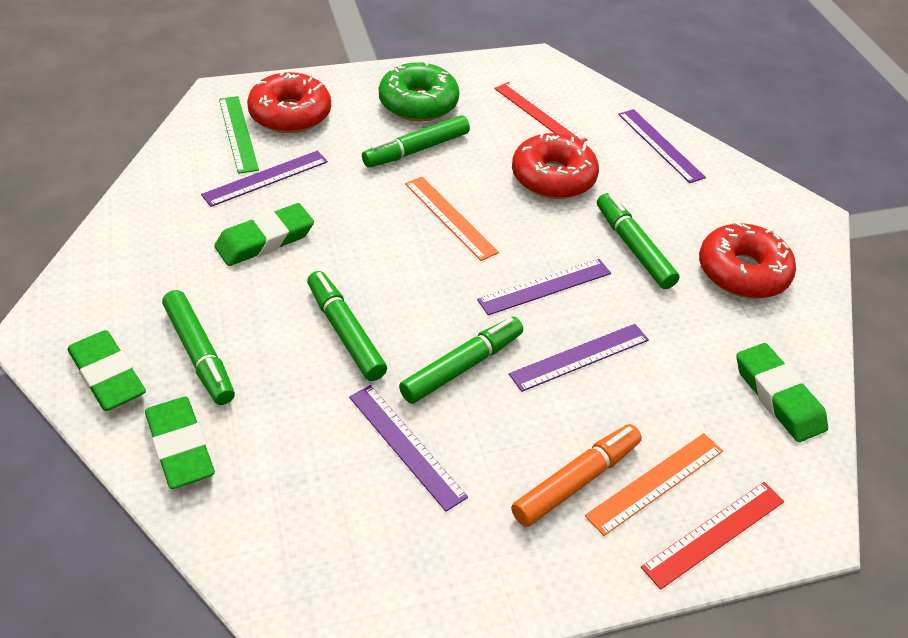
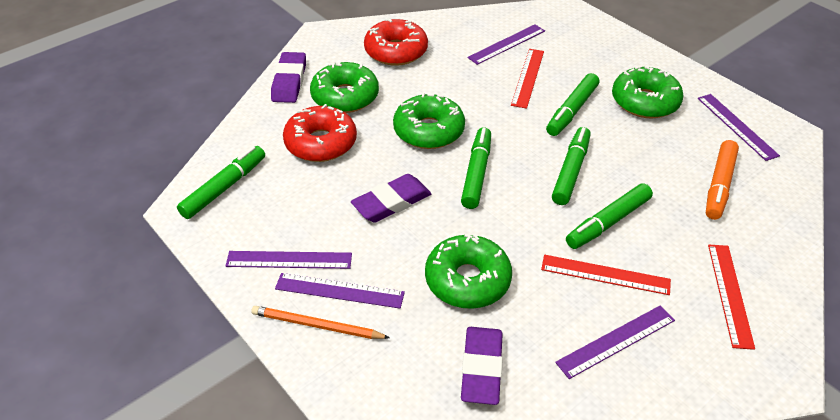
green donut: 1 -> 4
green eraser: 4 -> 0
green ruler: 1 -> 0
orange pencil: 0 -> 1
orange ruler: 2 -> 0
purple eraser: 0 -> 3
red donut: 3 -> 2
red ruler: 2 -> 3

